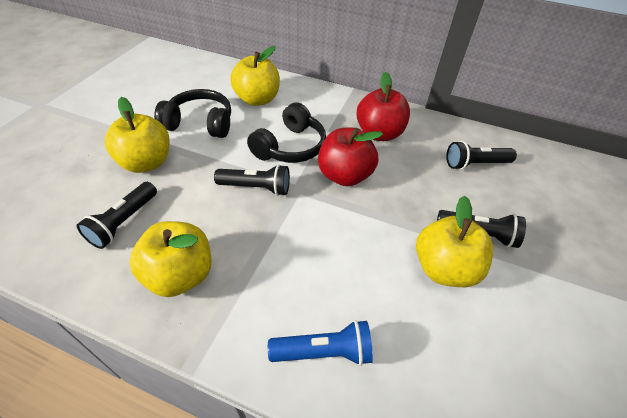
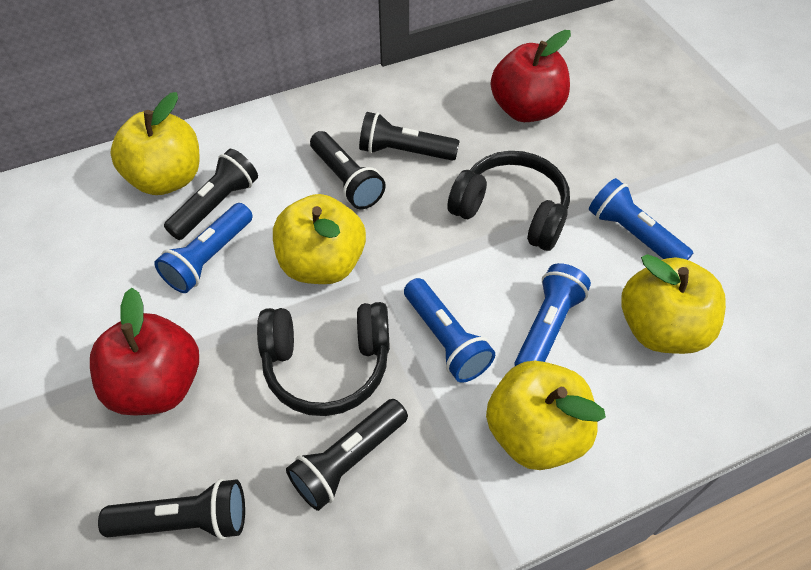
black flashlight: 4 -> 5
blue flashlight: 1 -> 4

